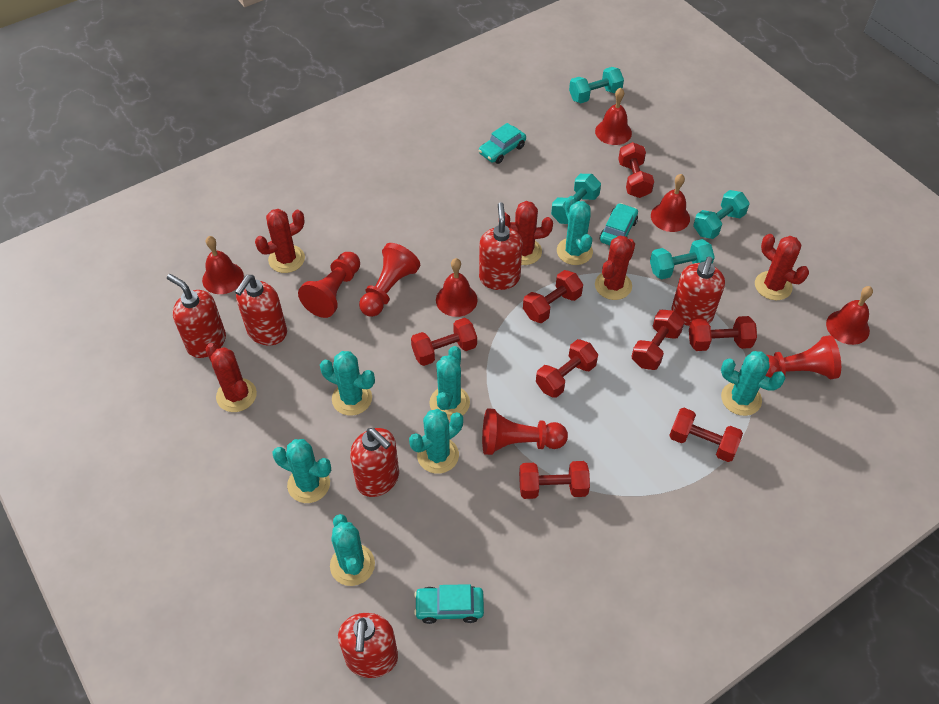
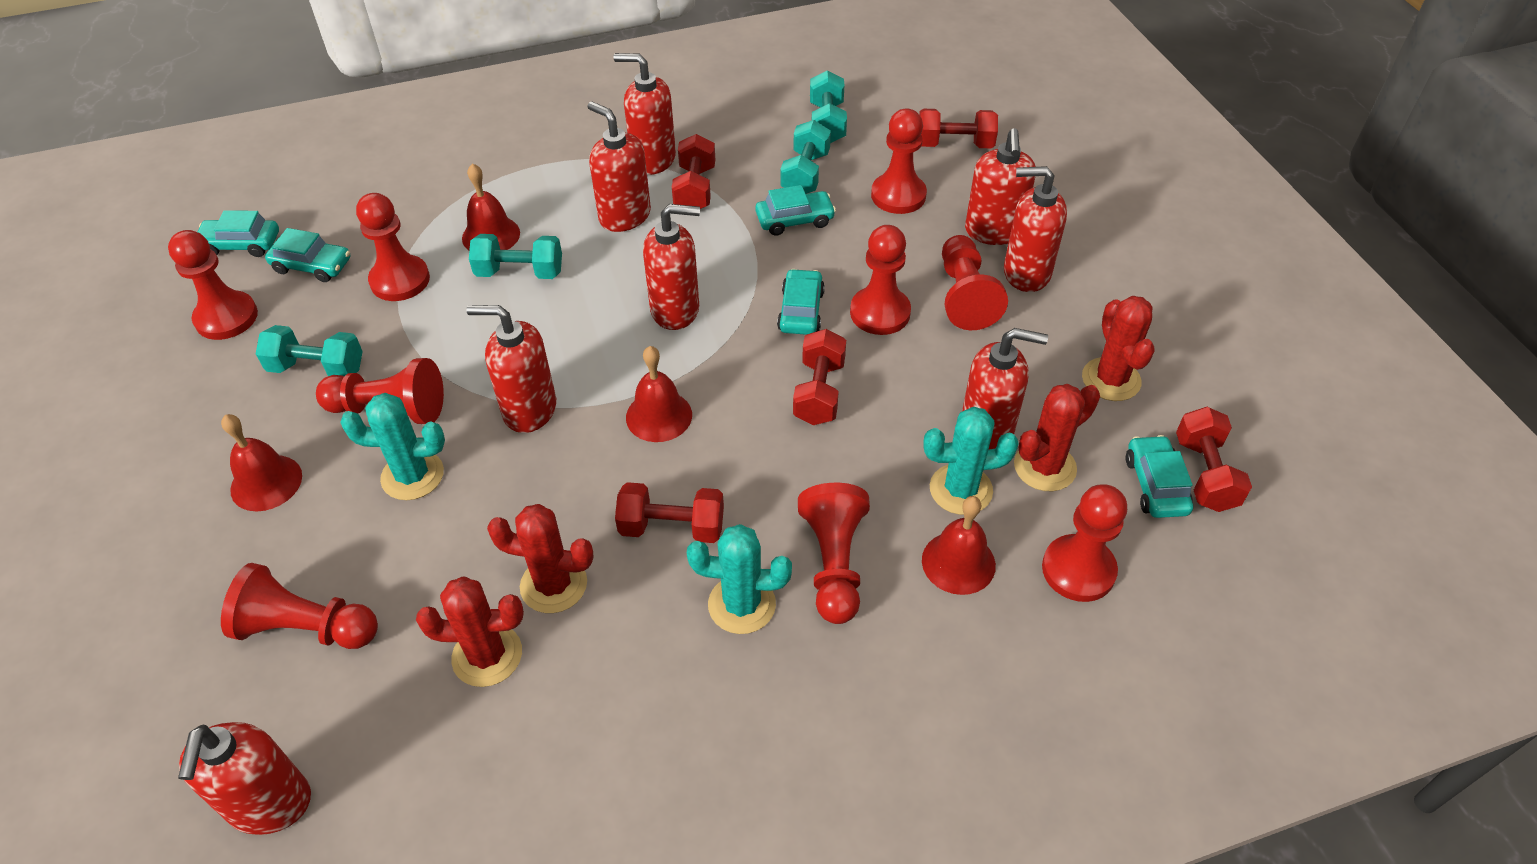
red bell: 5 -> 4
red cactus: 5 -> 4
red dumbbell: 8 -> 5
red pawn: 4 -> 9
red soap dispenser: 6 -> 8
turquoise cactus: 7 -> 3
turquoise car: 3 -> 5

